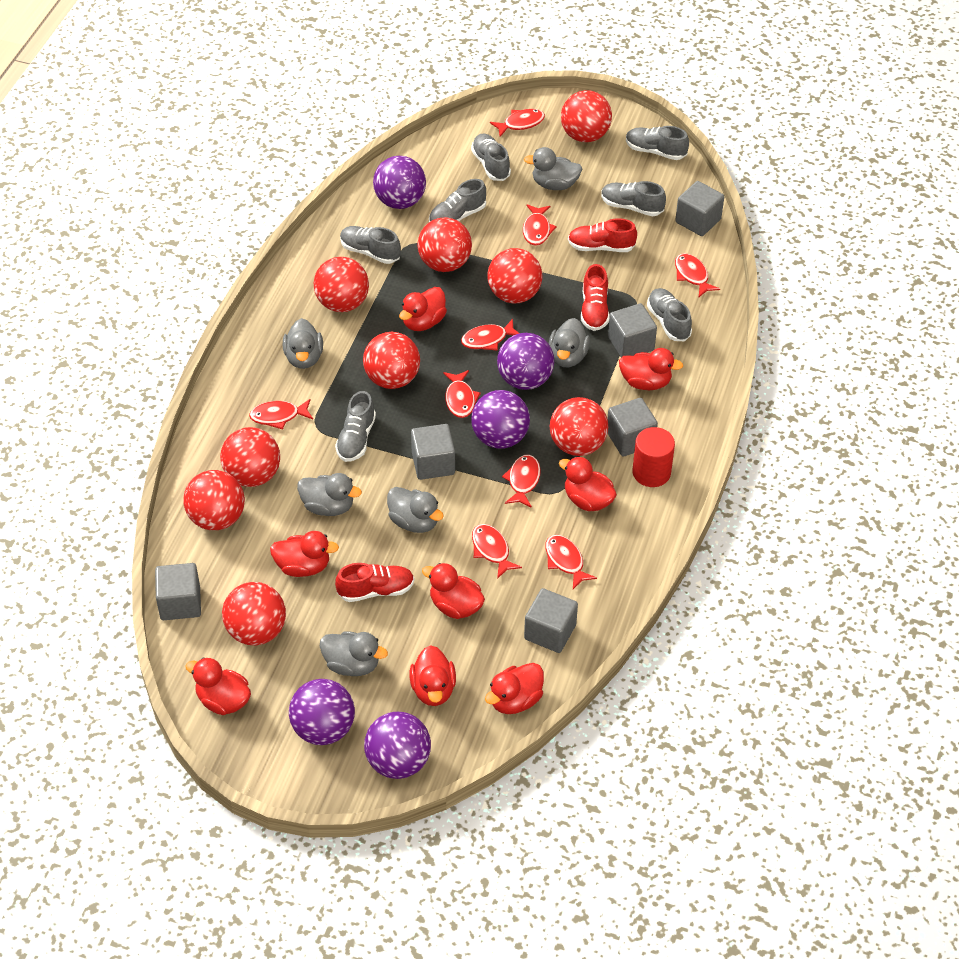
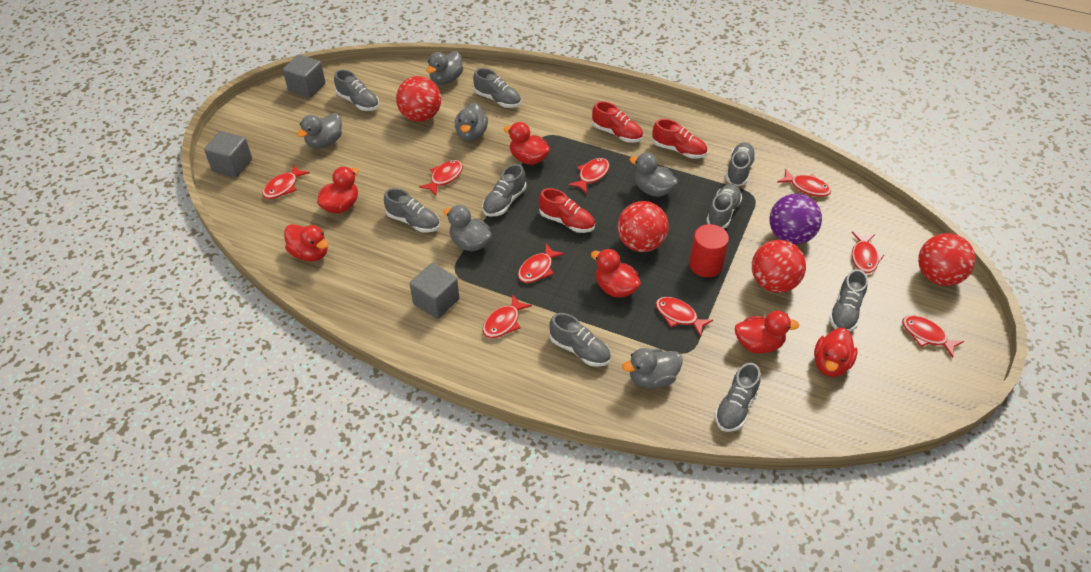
grey cube: 6 -> 3
grey shoe: 7 -> 9
purple ball: 5 -> 1
red ball: 9 -> 4
red duck: 8 -> 6

